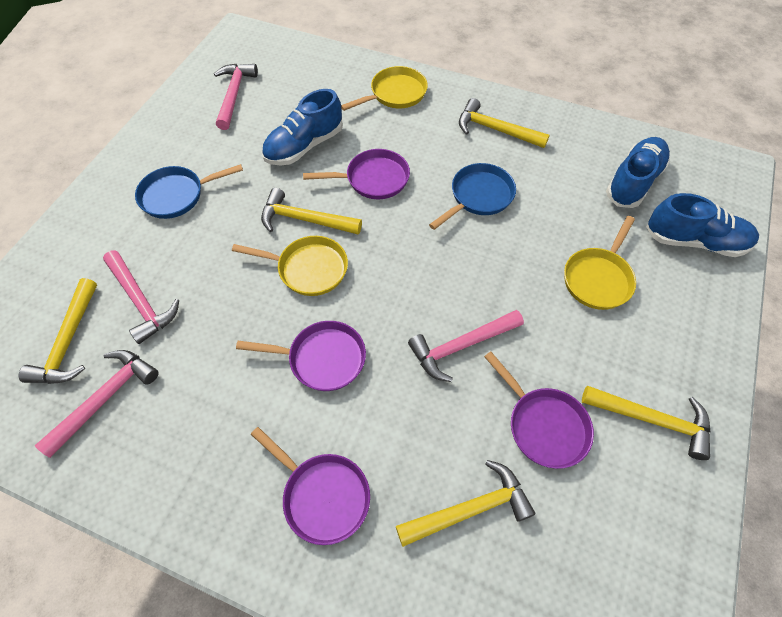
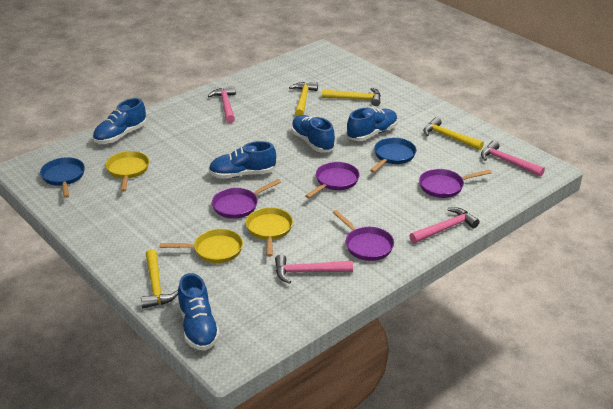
blue shoe: 3 -> 5
yellow hammer: 5 -> 4

